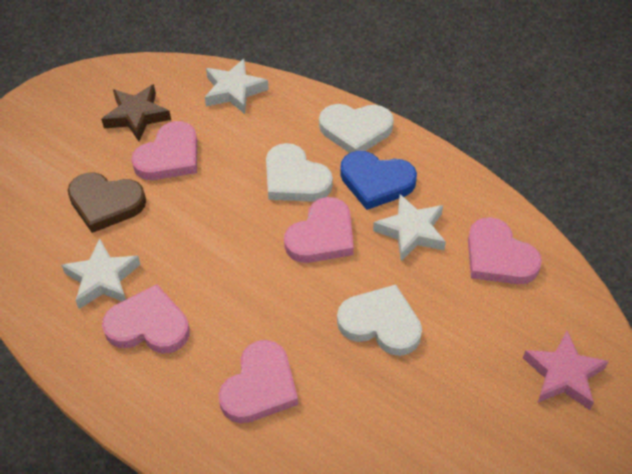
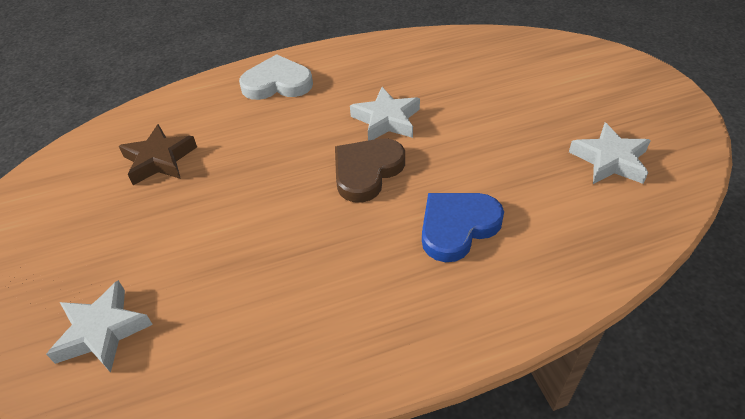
pink heart: 5 -> 0
pink star: 1 -> 0
white heart: 3 -> 1

